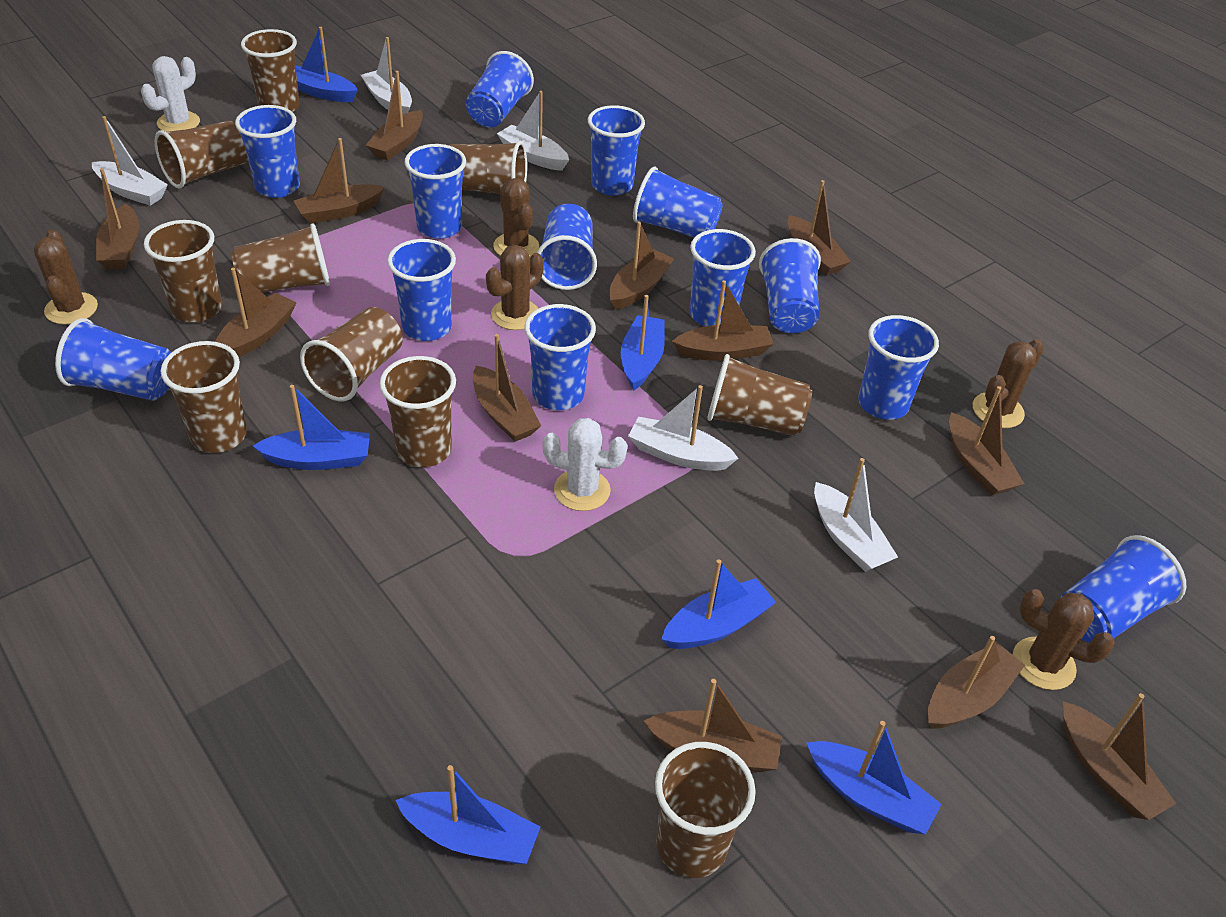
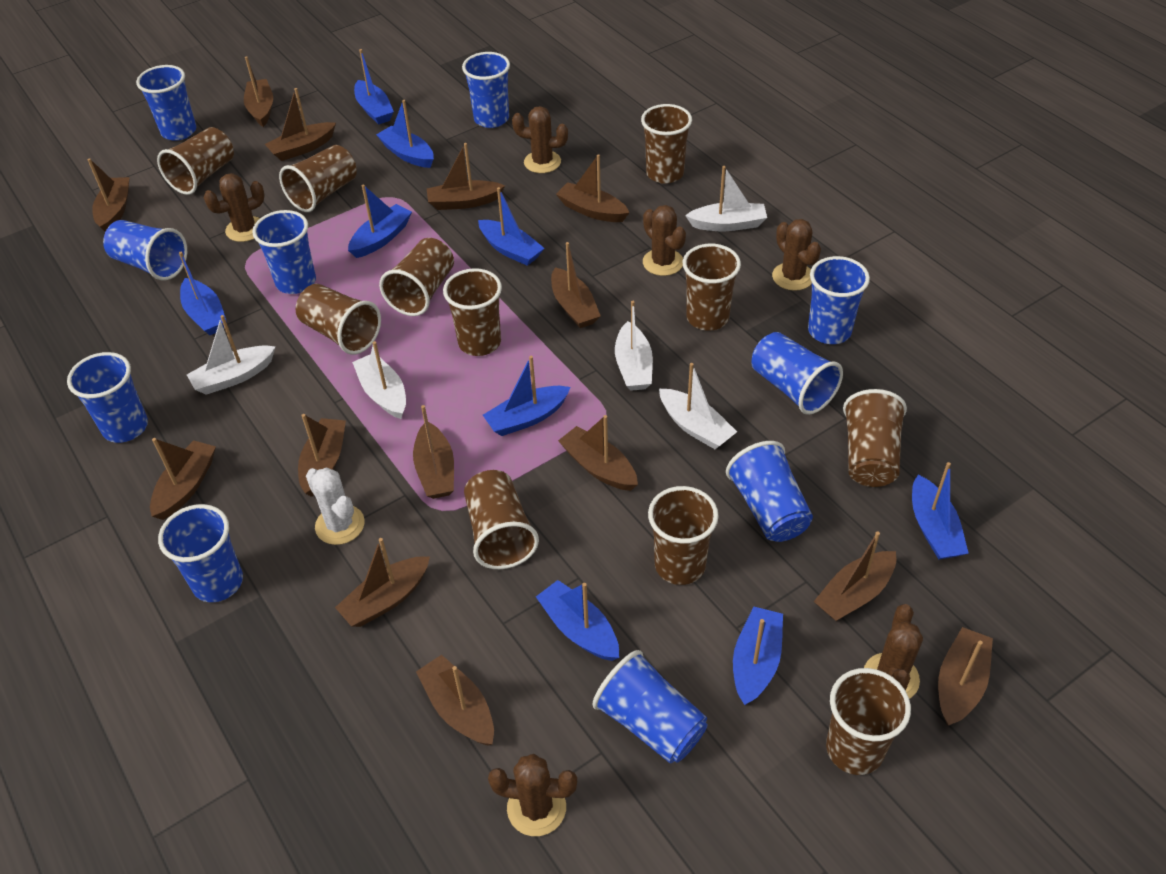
blue boat: 6 -> 9
blue cup: 13 -> 10
brown boat: 12 -> 14
brown cactus: 5 -> 6
brown cup: 10 -> 11
white cactus: 2 -> 1

